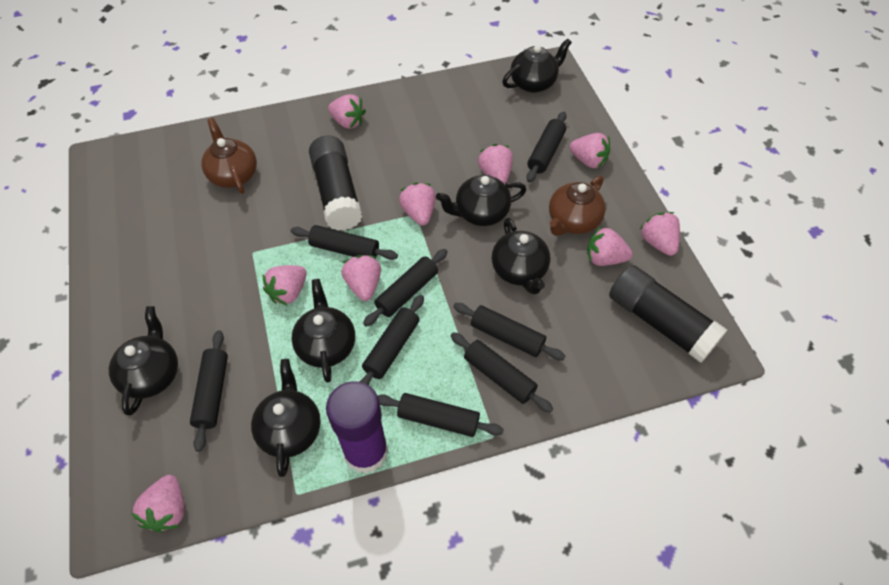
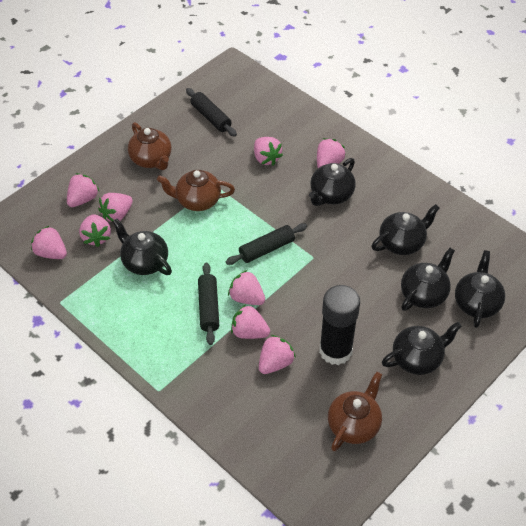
black glue stick: 2 -> 1
black rolling pin: 8 -> 3
brown teapot: 2 -> 3
purple glue stick: 1 -> 0

